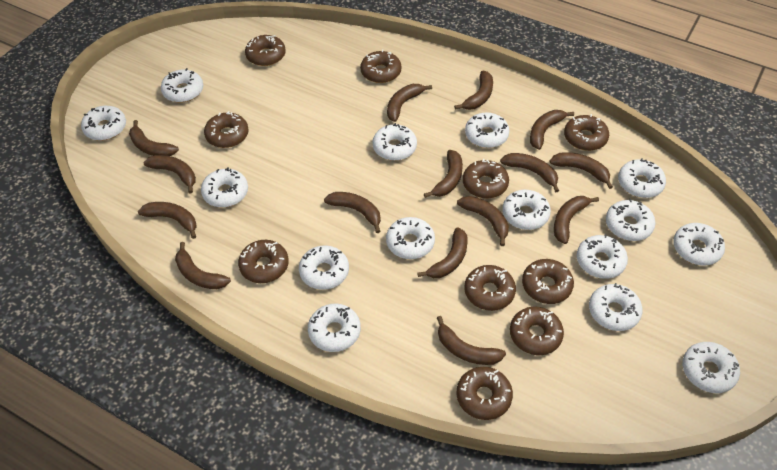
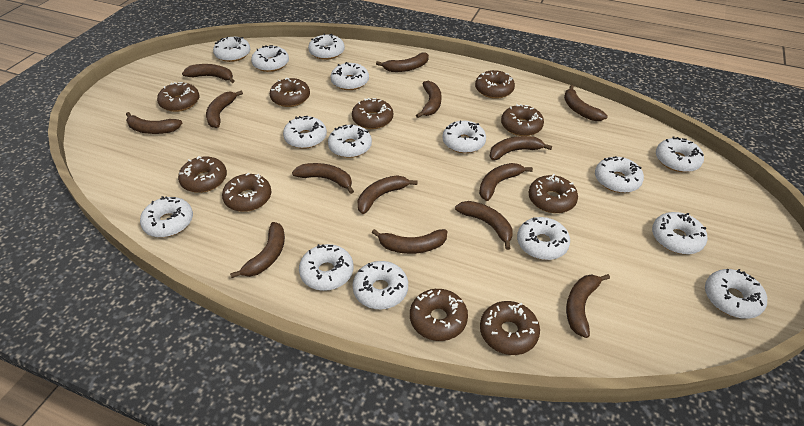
brown banana: 15 -> 14

